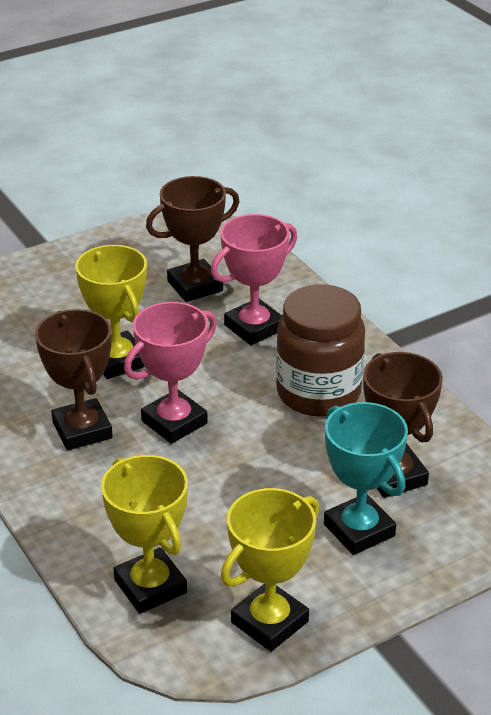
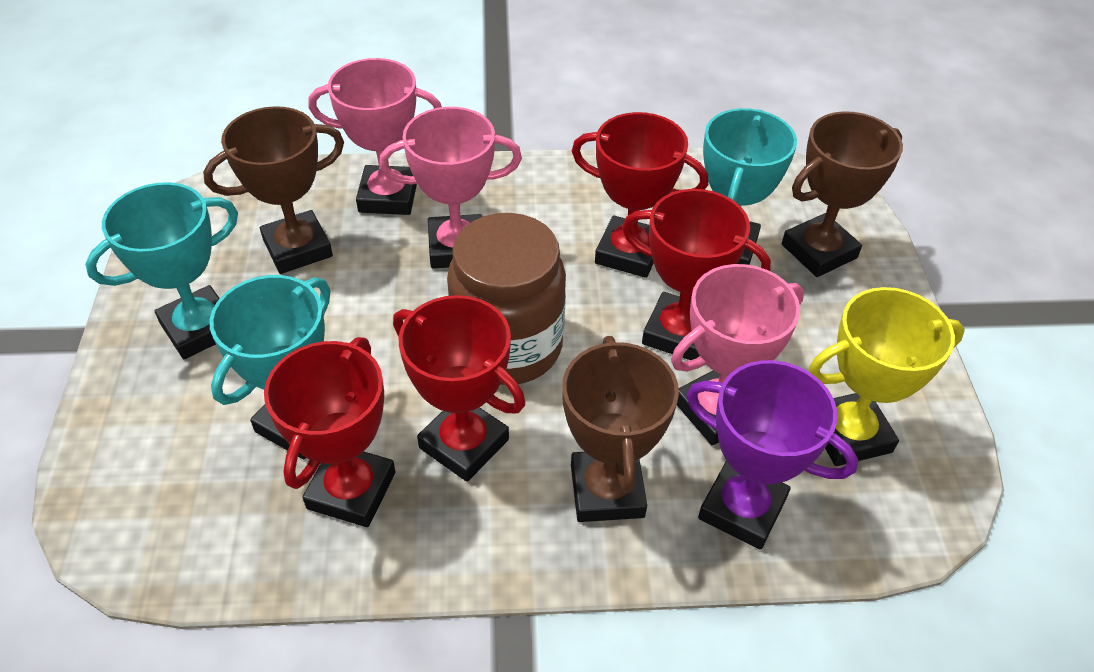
pink trophy: 2 -> 3
purple trophy: 0 -> 1
red trophy: 0 -> 4
turquoise trophy: 1 -> 3
yellow trophy: 3 -> 1

